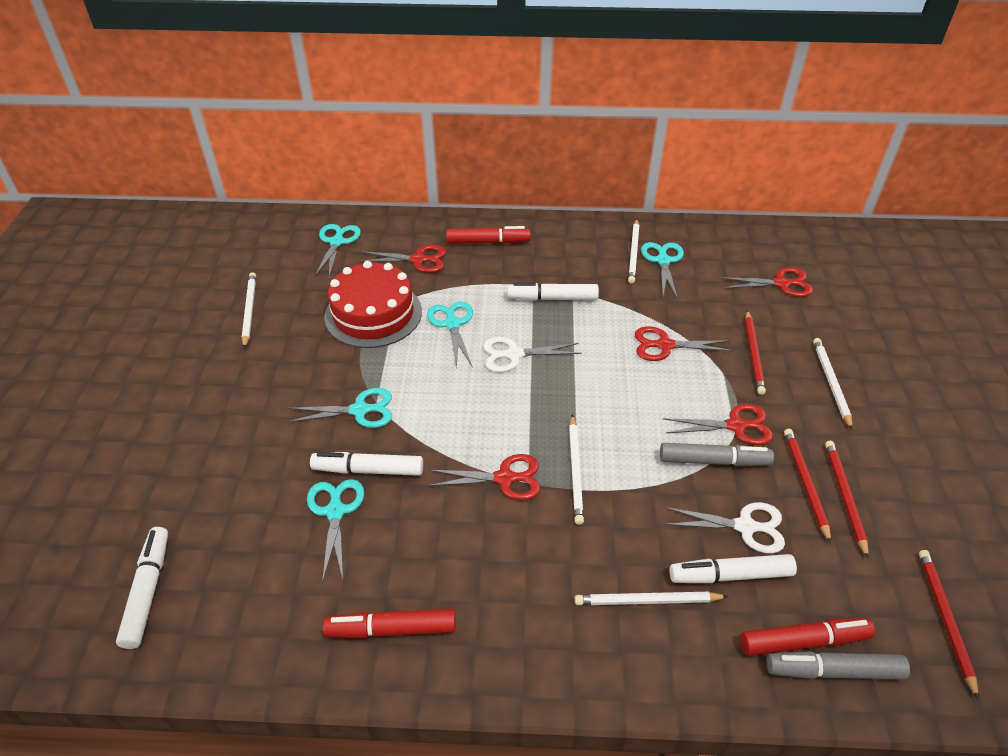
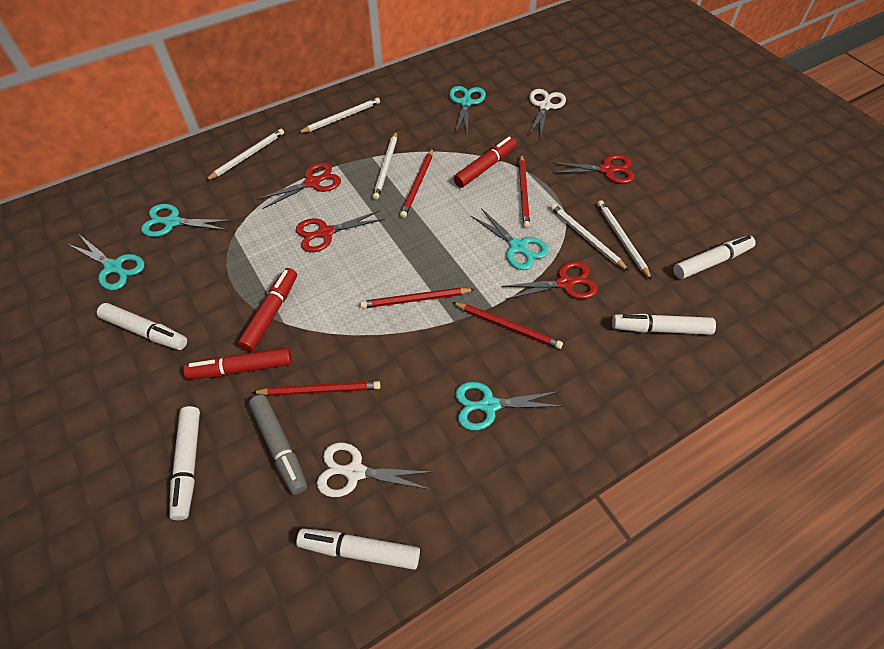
grey marker: 2 -> 1
red cake: 1 -> 0
red pencil: 4 -> 5
red scissors: 5 -> 4
white marker: 4 -> 5

